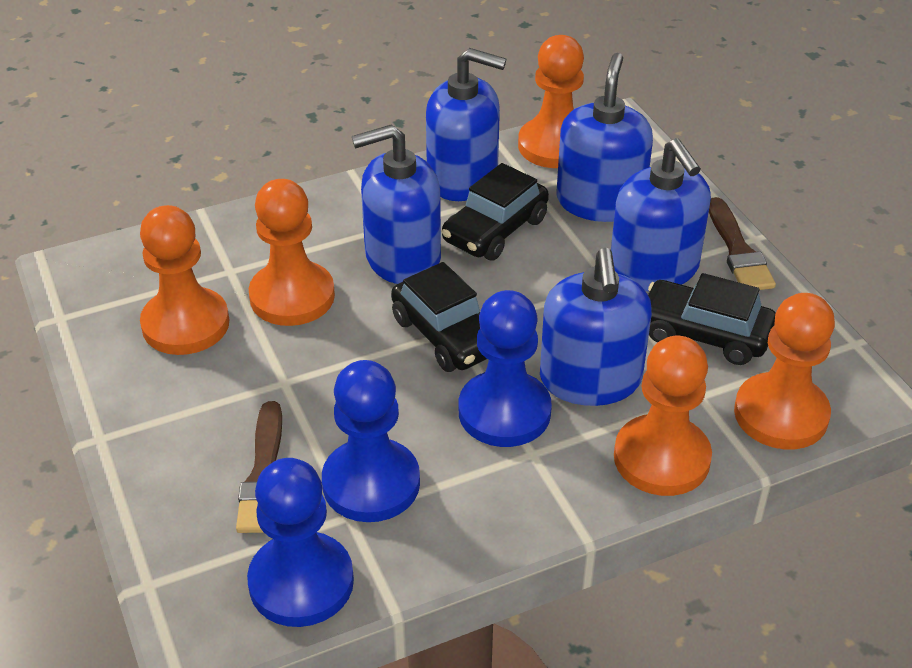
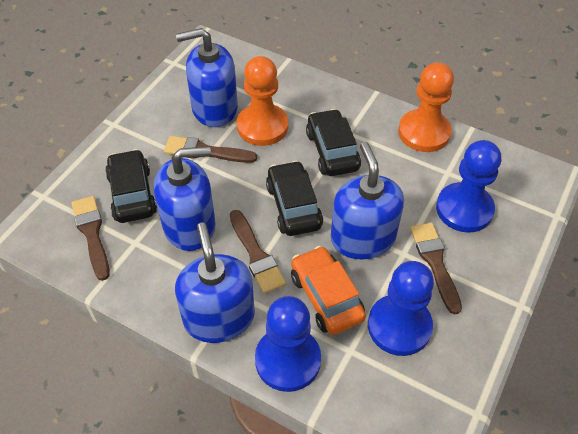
blue soap dispenser: 5 -> 4
brown brush: 2 -> 4
orange car: 0 -> 1
orange pawn: 5 -> 2

